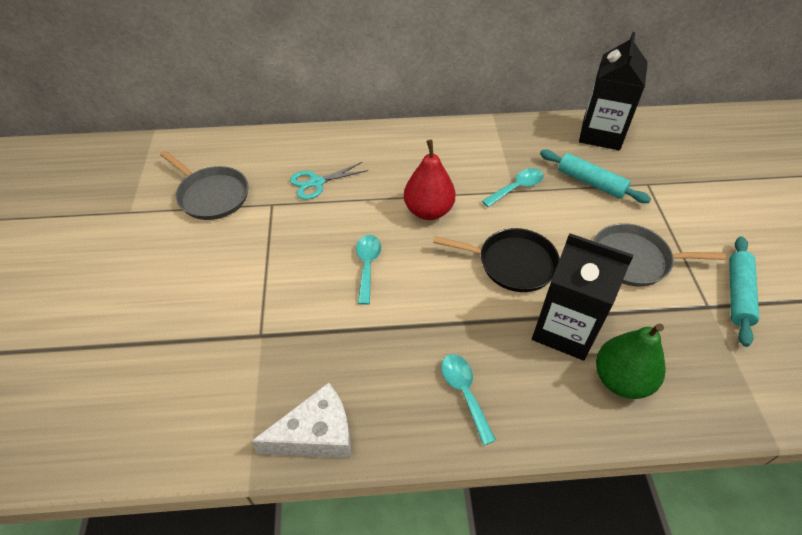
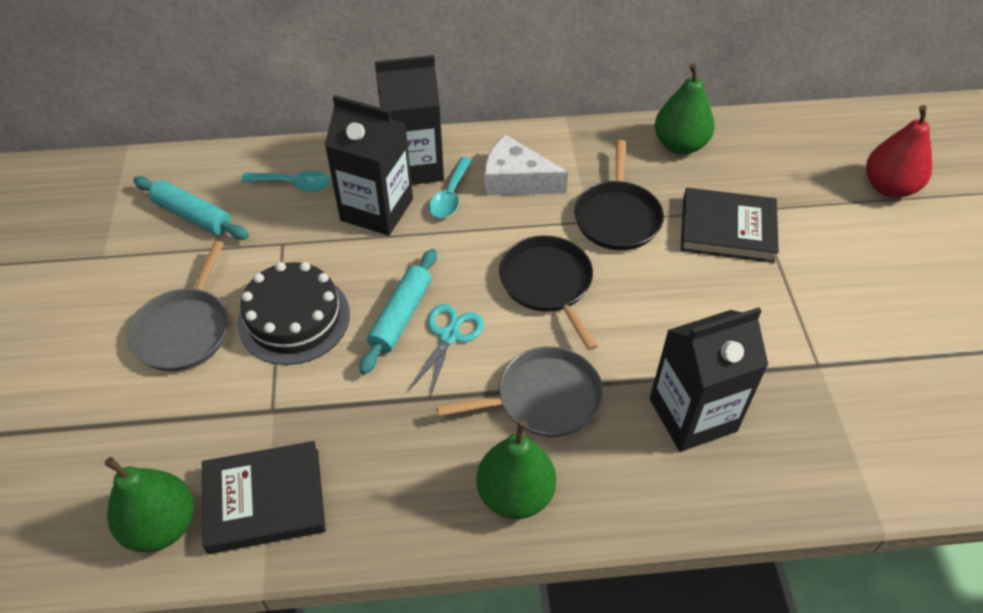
black book: 0 -> 2
black cake: 0 -> 1
black carton: 2 -> 3
black pan: 1 -> 2
green pear: 1 -> 3
turquoise spoon: 3 -> 2

